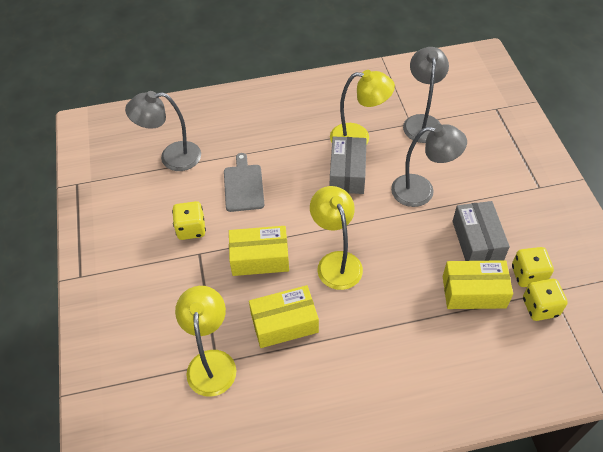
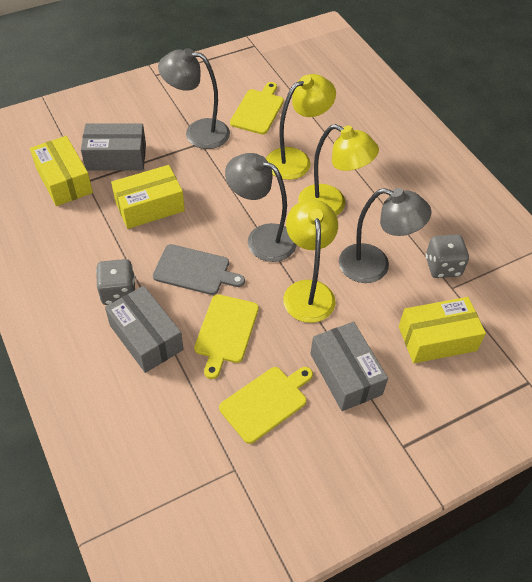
grey box: 2 -> 3
grey dice: 0 -> 2
yellow cutting board: 0 -> 3
yellow dice: 3 -> 0

